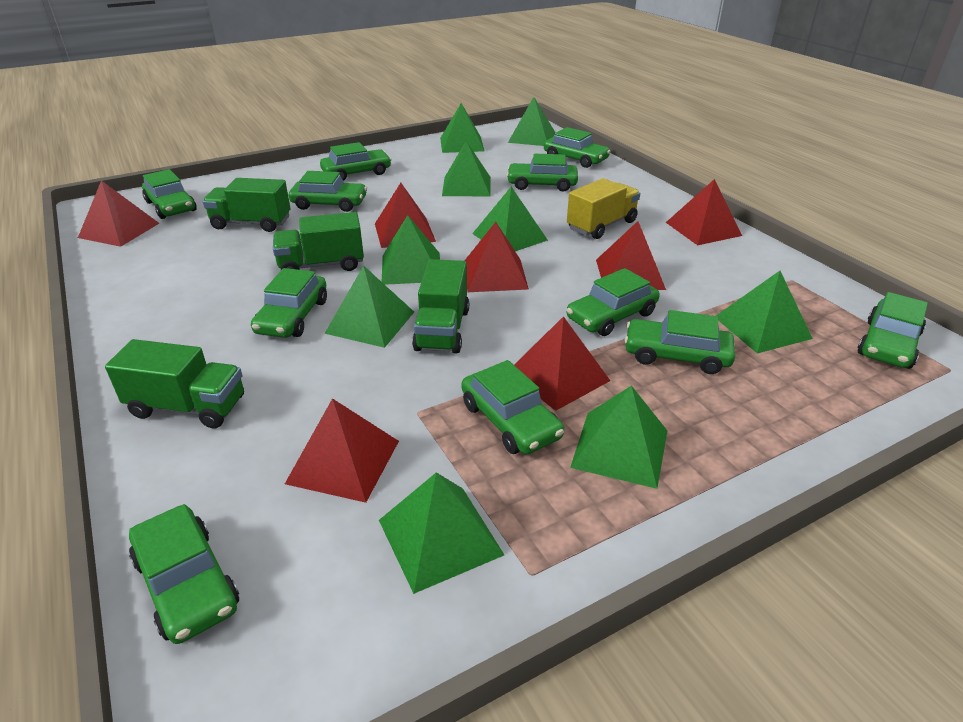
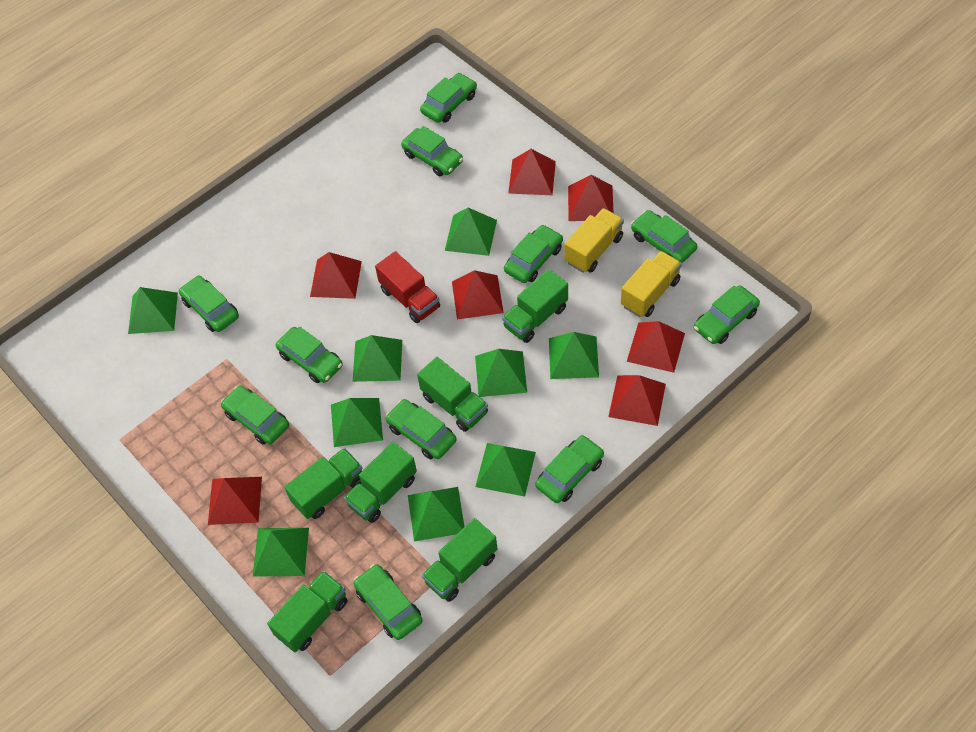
green truck: 4 -> 6
red truck: 0 -> 1
yellow truck: 1 -> 2

